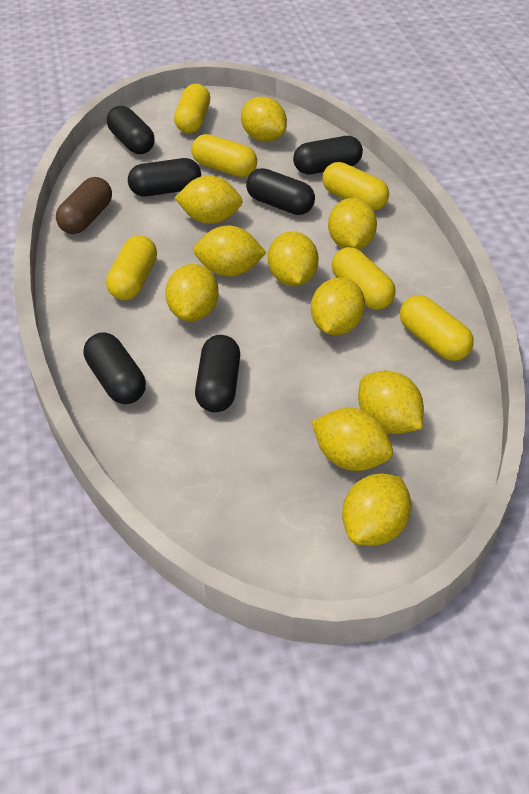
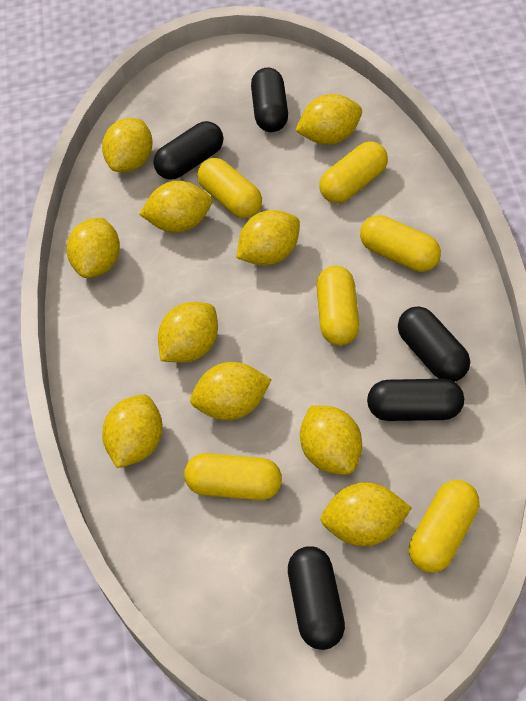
black capsule: 6 -> 5
brown capsule: 1 -> 0

